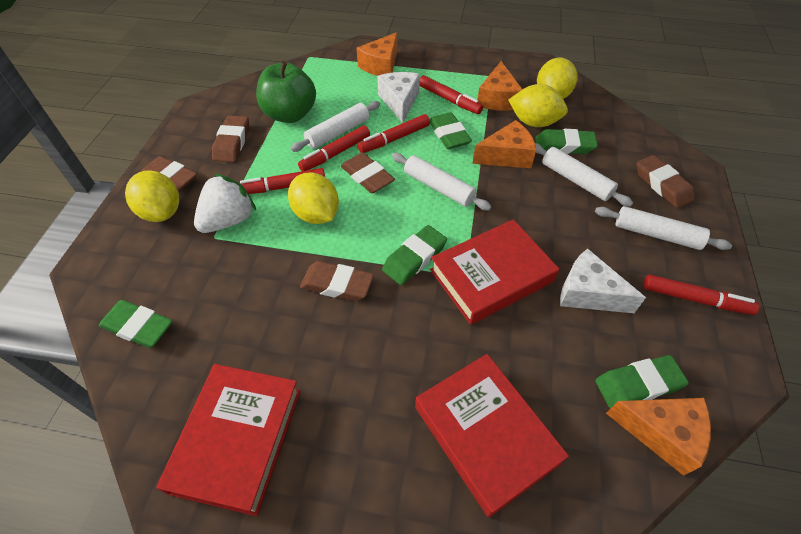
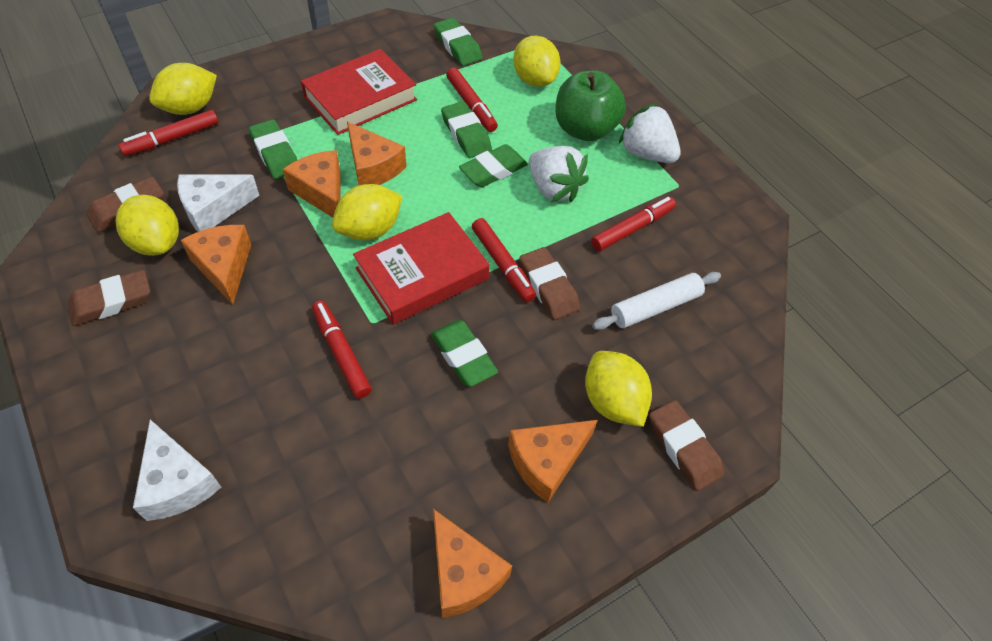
brown eraser: 5 -> 4
orange cheese: 4 -> 5
red book: 3 -> 2
white rolling pin: 4 -> 1
white strawberry: 1 -> 2
yellow lemon: 4 -> 5

